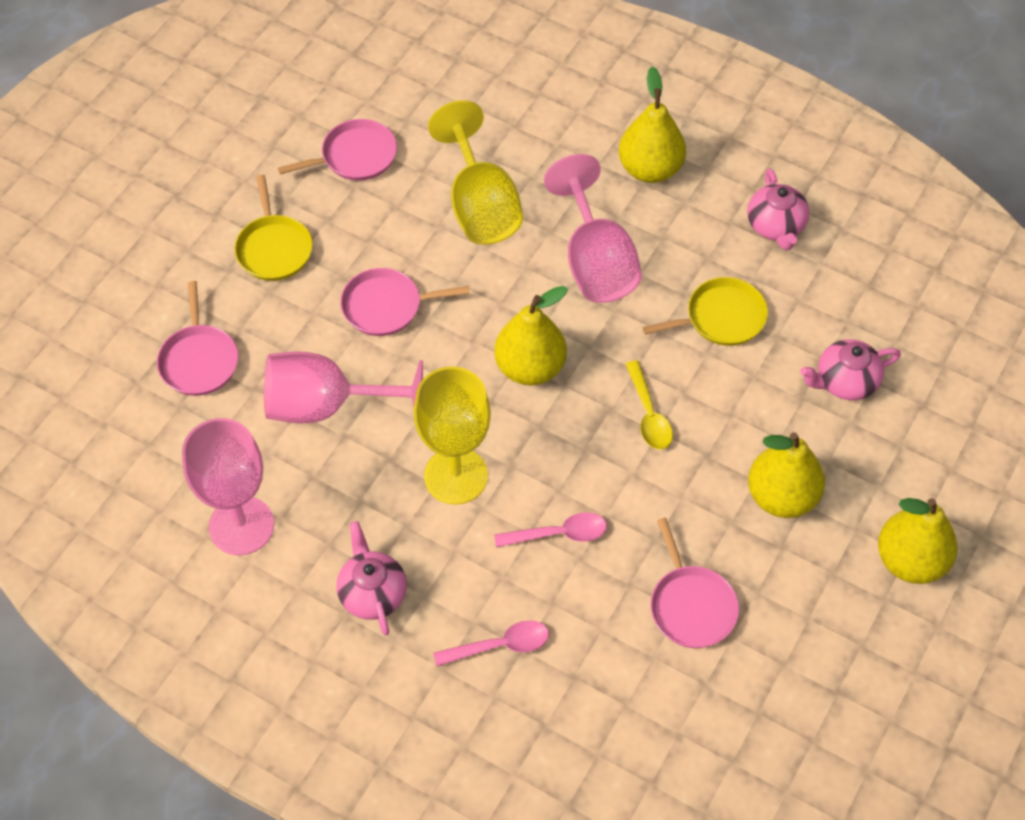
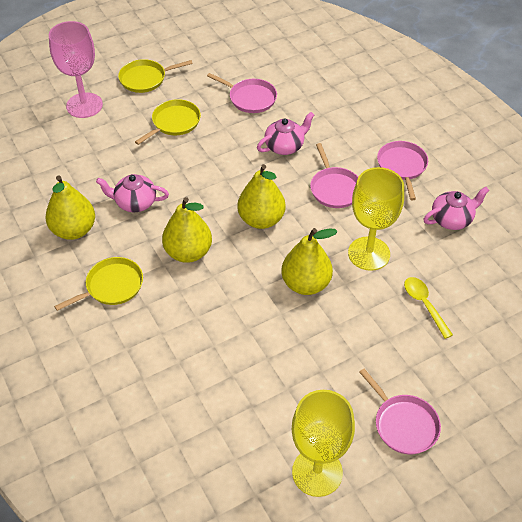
pink goblet: 3 -> 1
pink spoon: 2 -> 0
yellow pan: 2 -> 3

